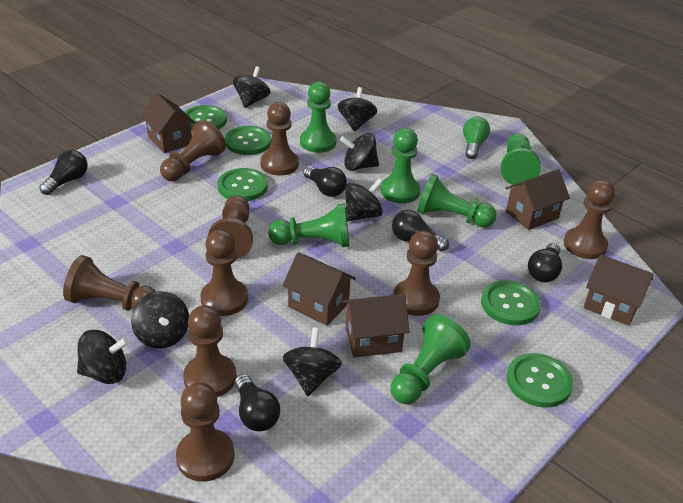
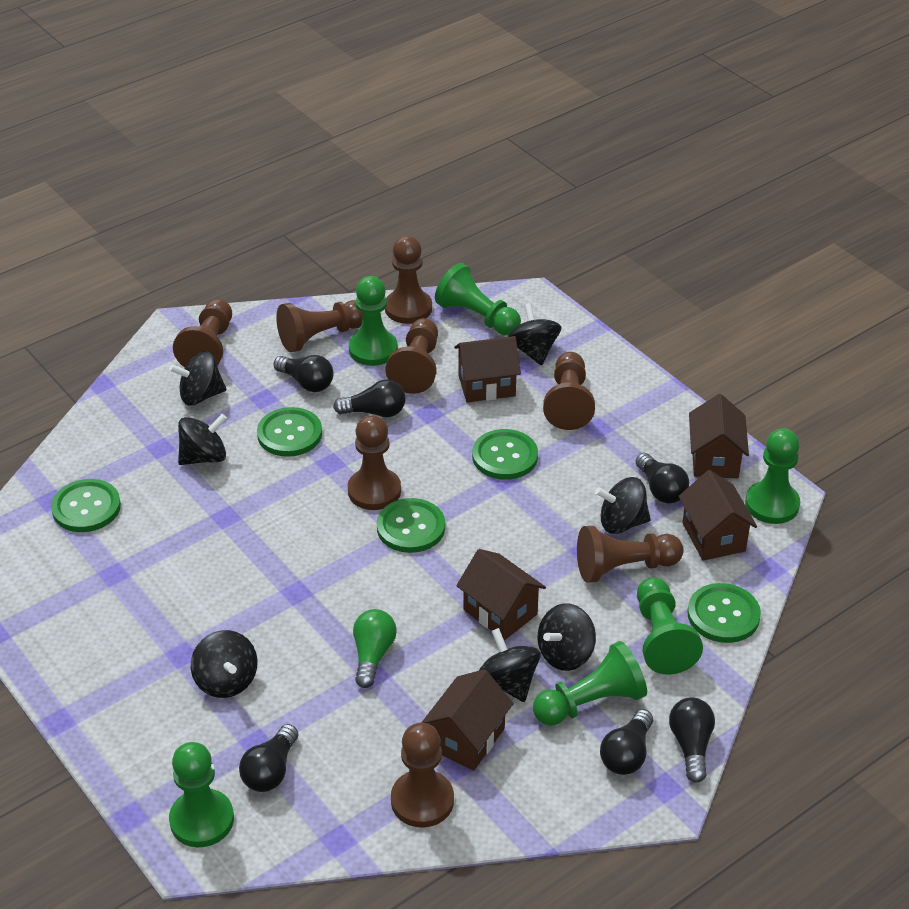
black light bulb: 5 -> 6
brown pawn: 9 -> 8

